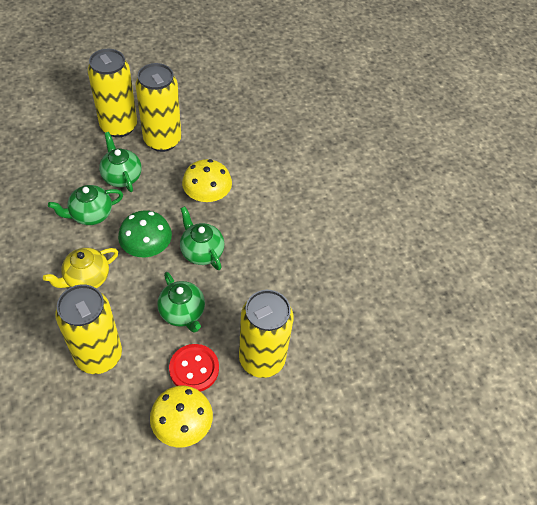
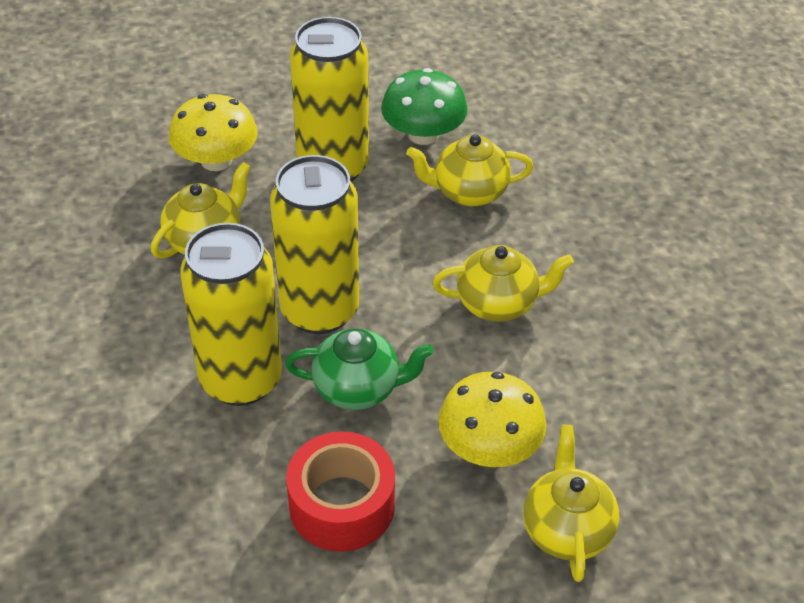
green teapot: 4 -> 1
red button: 1 -> 0
red tape: 0 -> 1
yellow can: 4 -> 3
yellow teapot: 1 -> 4

